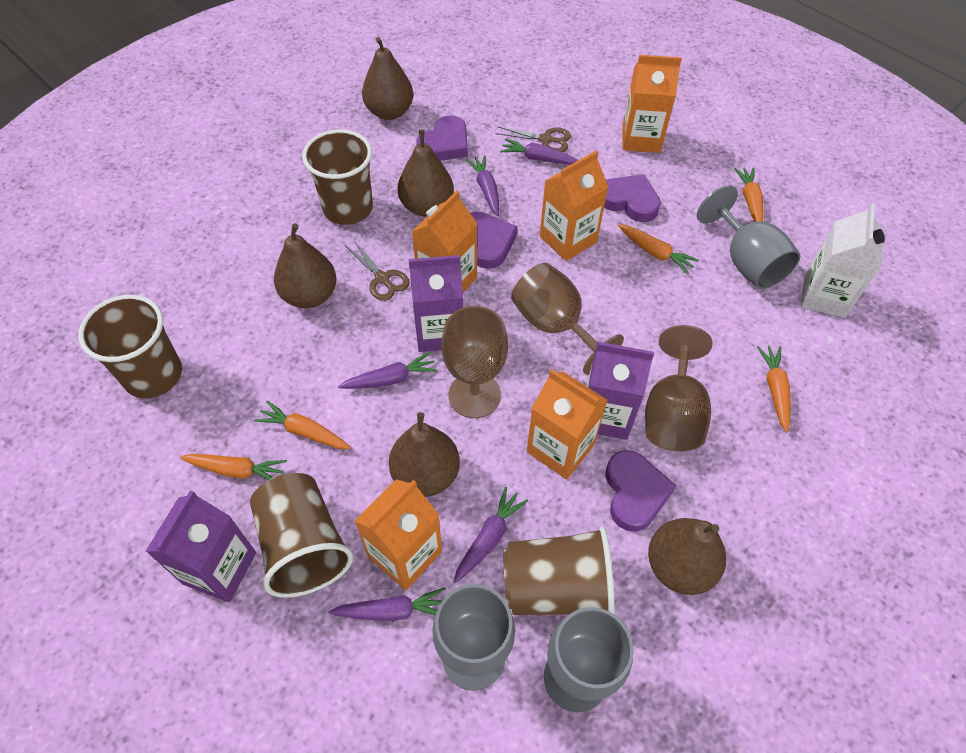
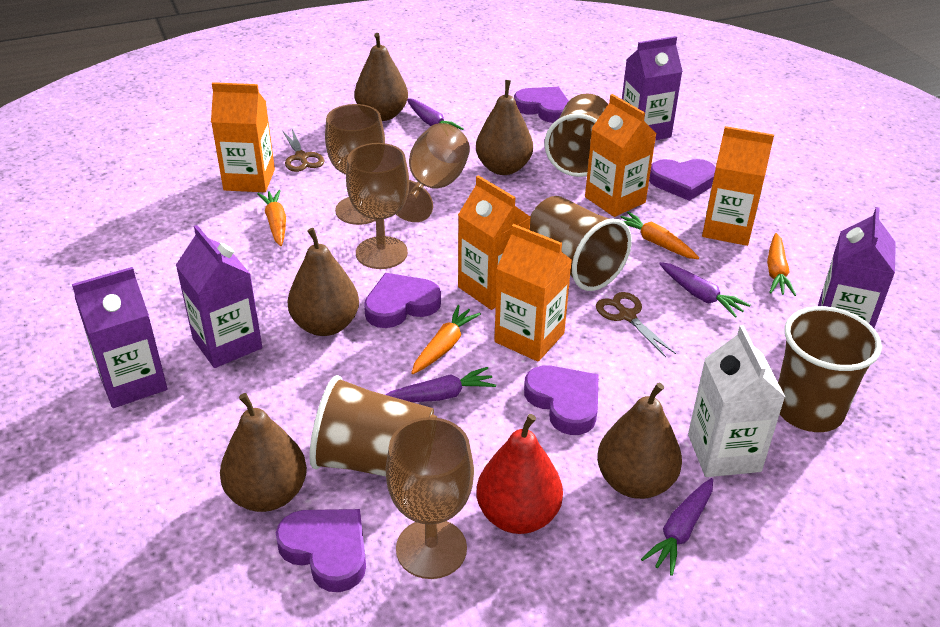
brown goblet: 3 -> 4
grey goblet: 3 -> 0
orange carrot: 5 -> 4
purple carrot: 5 -> 4
purple carton: 3 -> 4
purple heart: 4 -> 5
red pear: 0 -> 1

